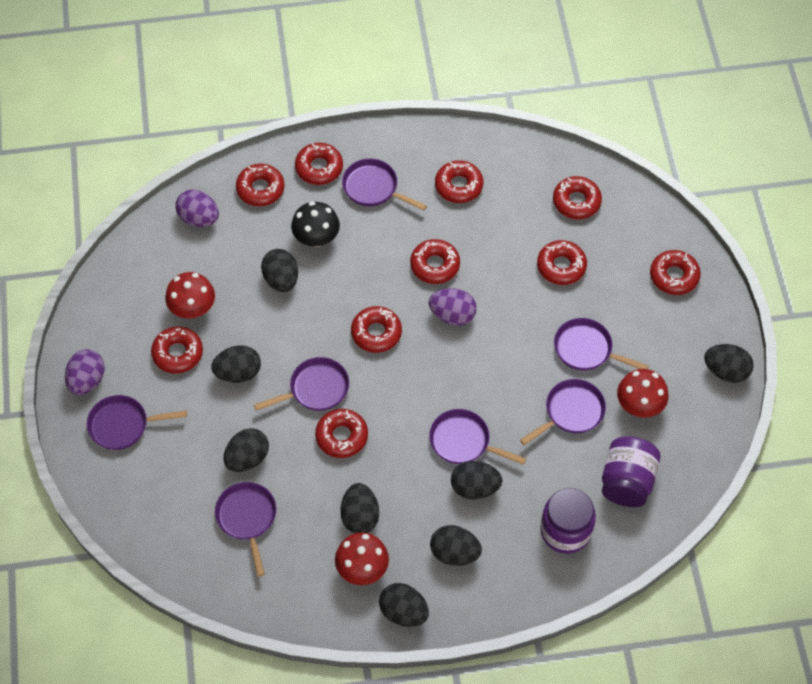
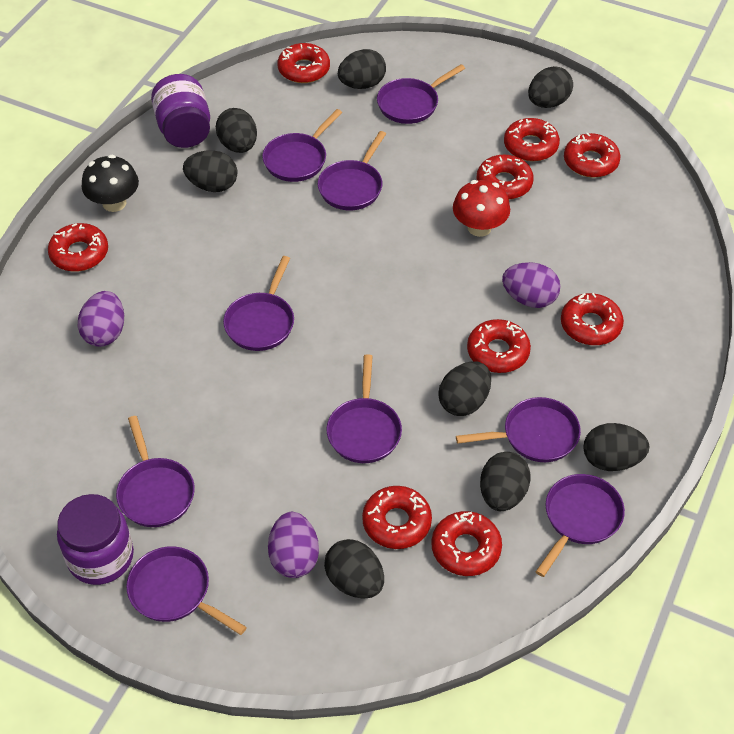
purple pan: 7 -> 9
red donut: 10 -> 9
red mushroom: 3 -> 1

